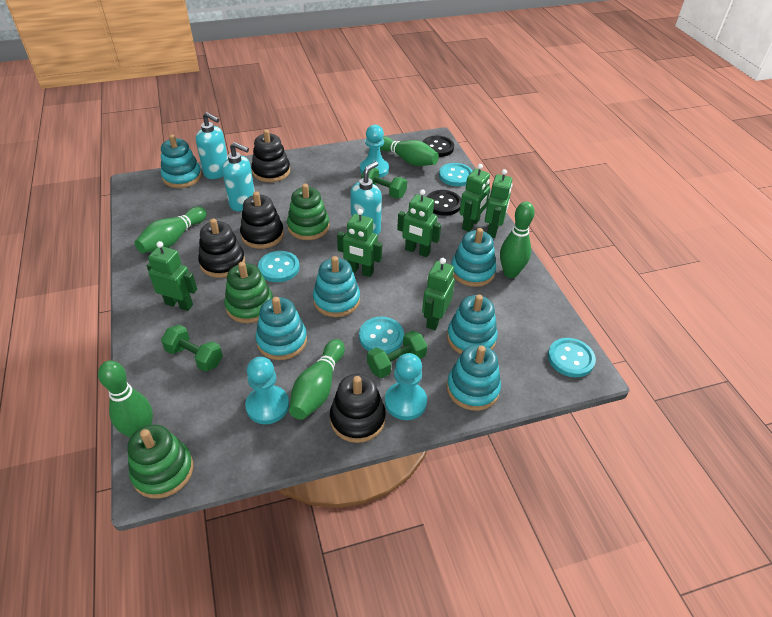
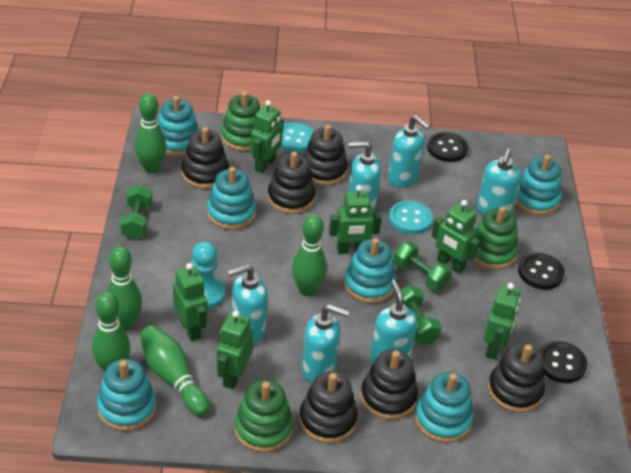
black button: 2 -> 3
black stacking toy: 4 -> 6
turquoise button: 4 -> 2
turquoise pawn: 3 -> 1
turquoise soap dispenser: 3 -> 6

